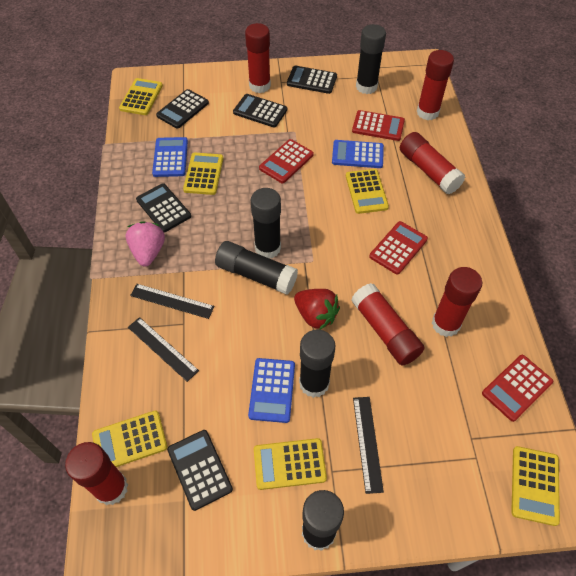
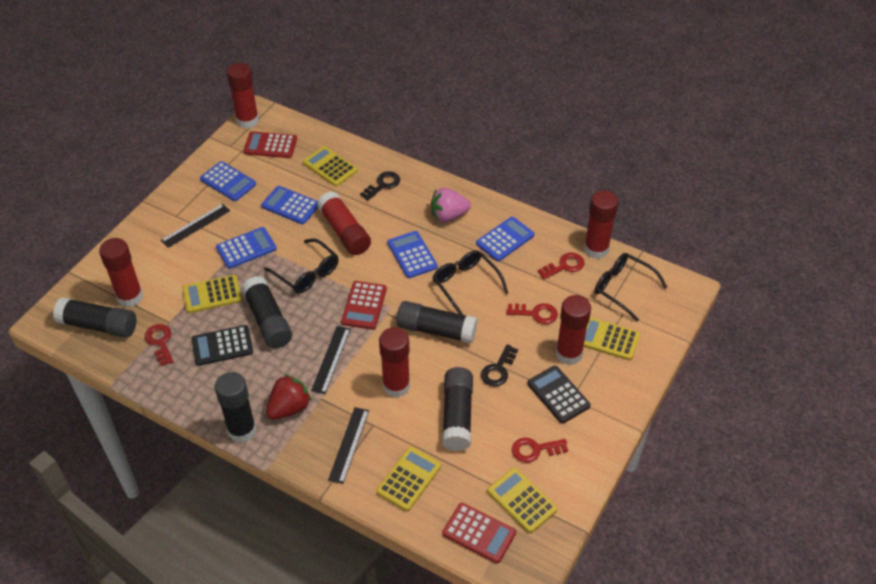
black calculator: 5 -> 2
black glasses: 0 -> 3
black key: 0 -> 2
blue calculator: 3 -> 5
red calculator: 4 -> 3
red key: 0 -> 4
yellow calculator: 6 -> 5

